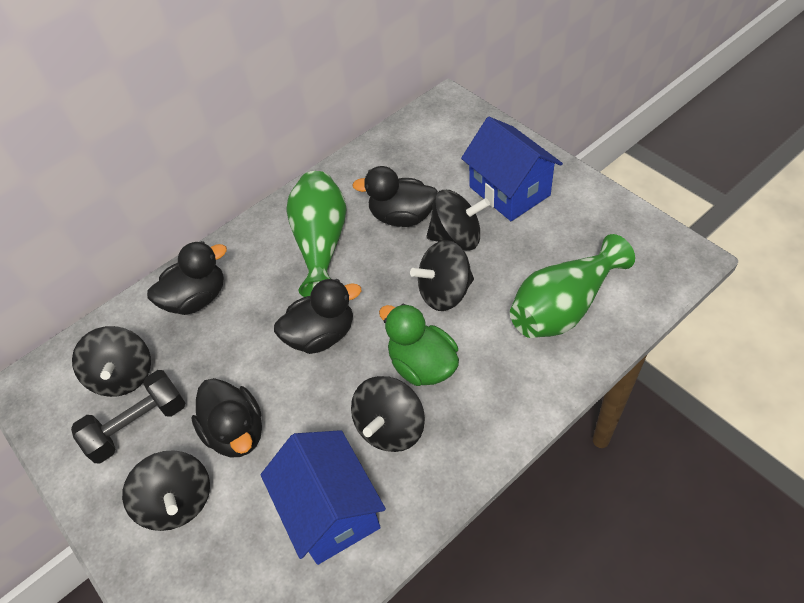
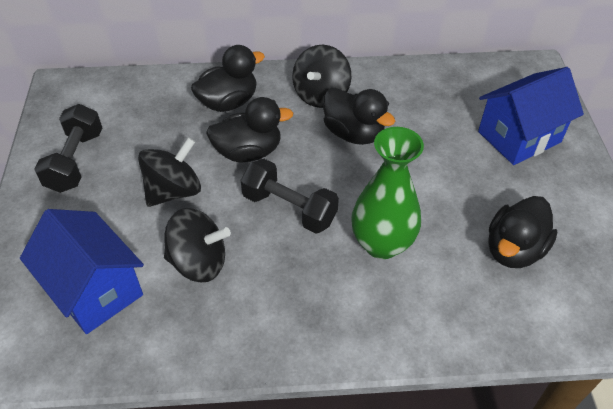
black dumbbell: 1 -> 2
black spinning top: 5 -> 3
green duck: 1 -> 0
green vase: 2 -> 1

